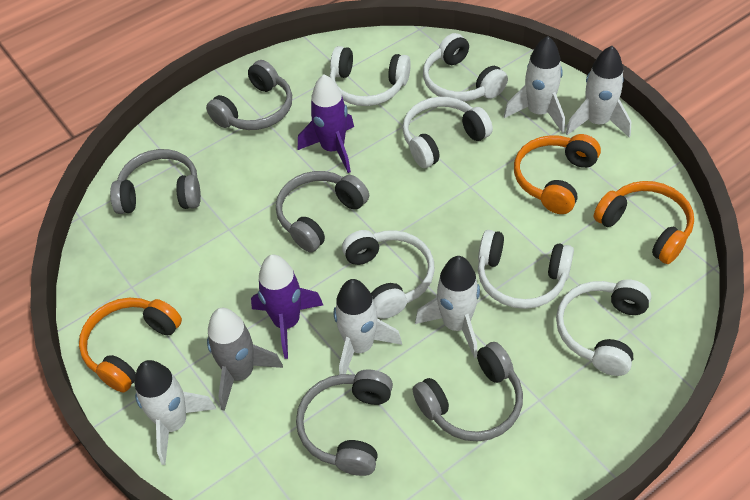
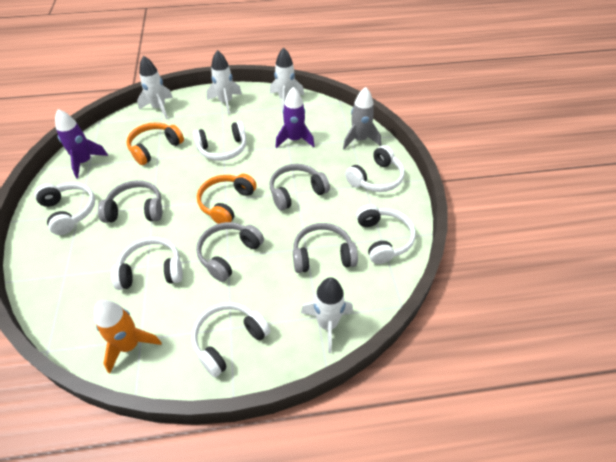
grey headphones: 5 -> 4
orange headphones: 3 -> 2
orange rocket: 0 -> 1
white rocket: 5 -> 4

